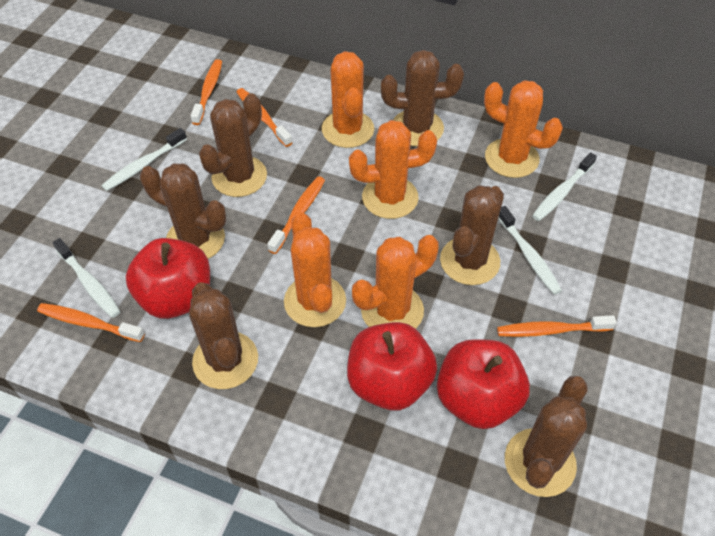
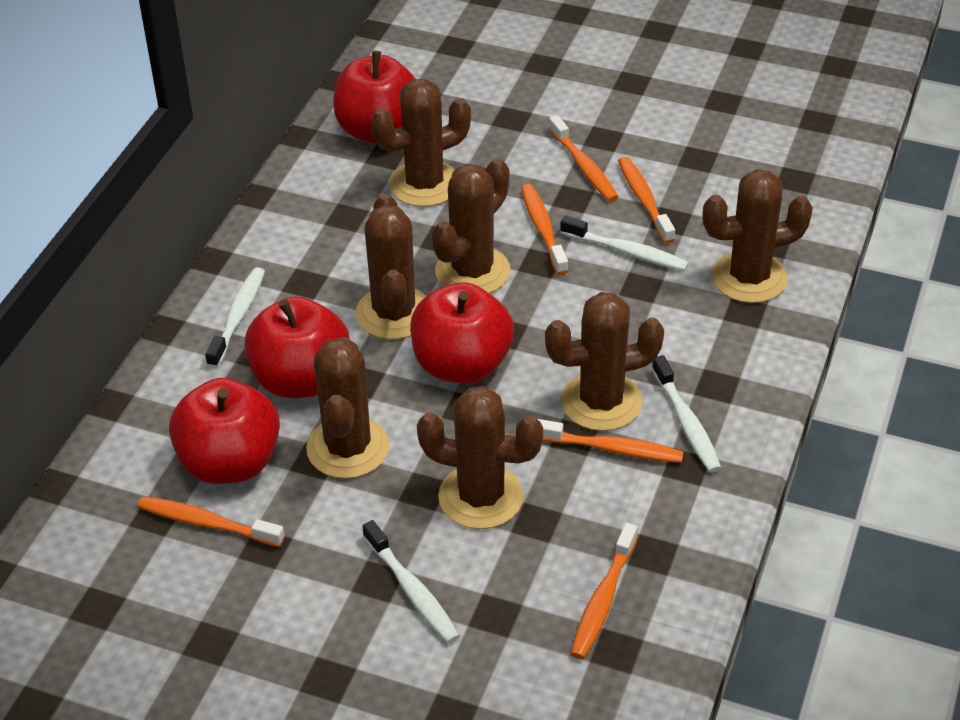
brown cactus: 6 -> 7
orange cactus: 5 -> 0
orange toothbrush: 5 -> 6
red apple: 3 -> 4

